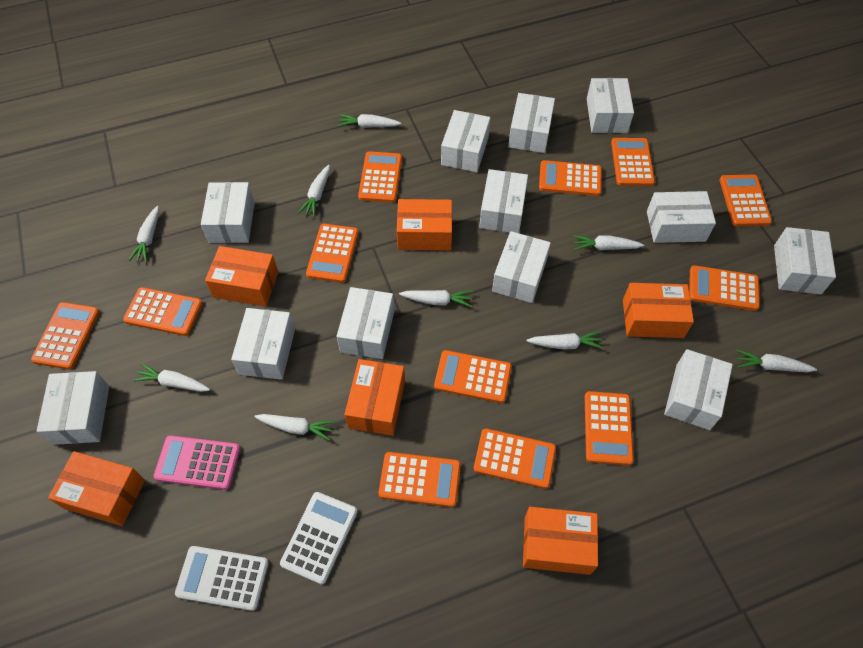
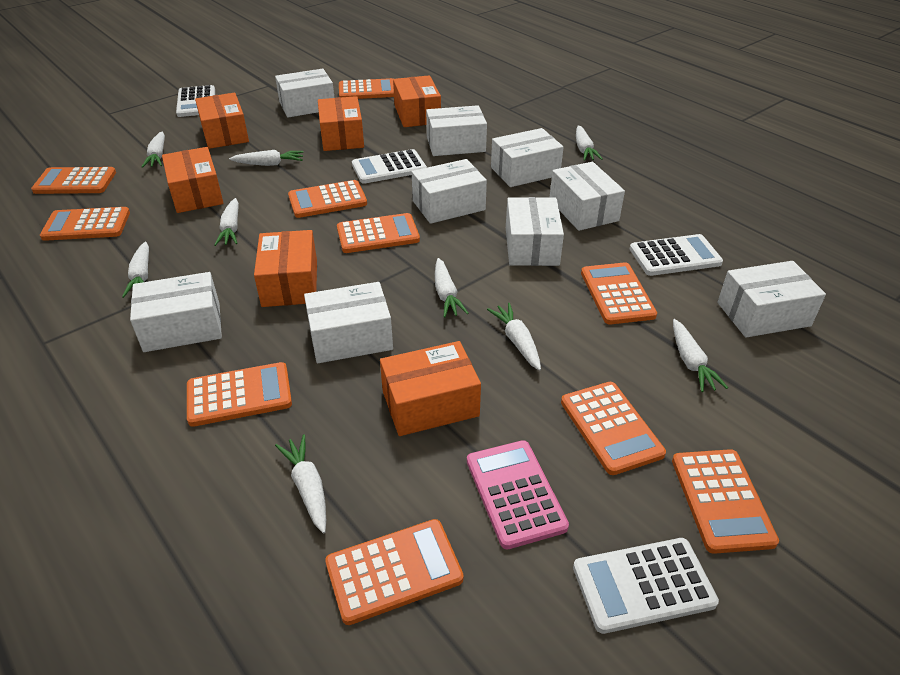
orange calculator: 12 -> 10
white box: 12 -> 9
white calculator: 2 -> 4

